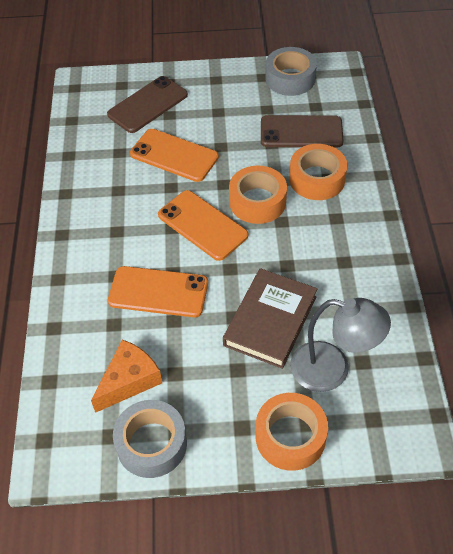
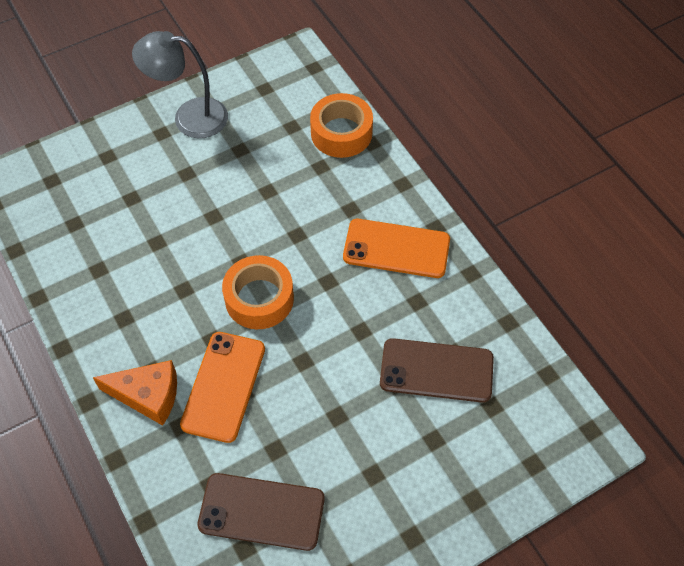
brown book: 1 -> 0
grey tape: 2 -> 0
orange phone: 3 -> 2
orange tape: 3 -> 2

